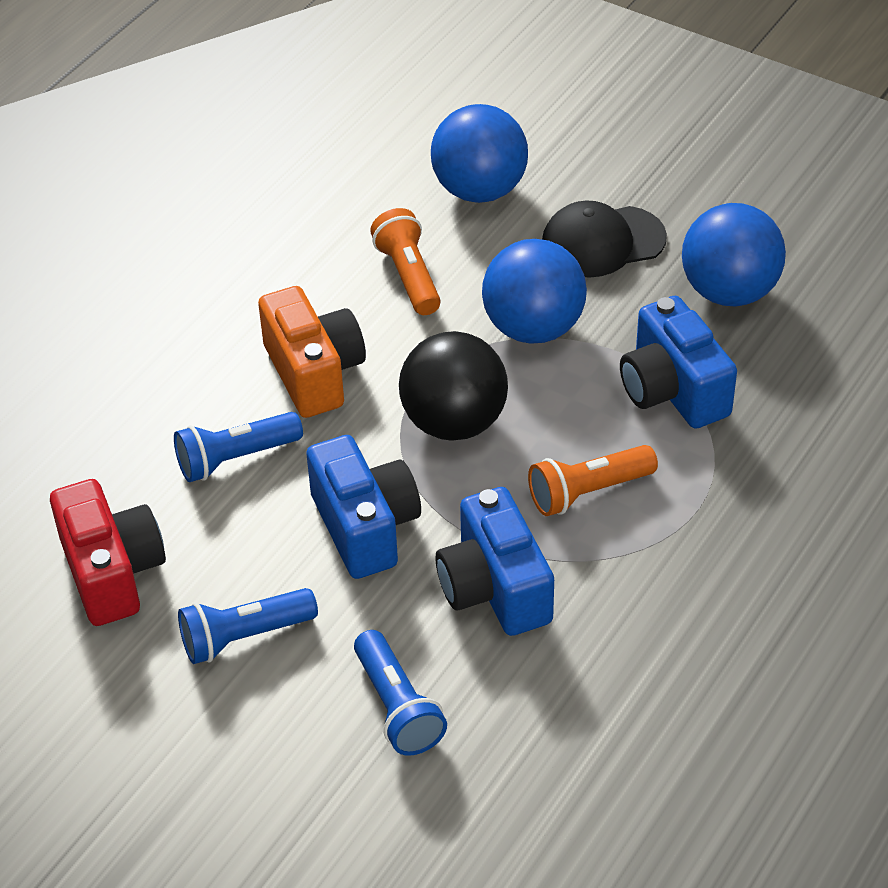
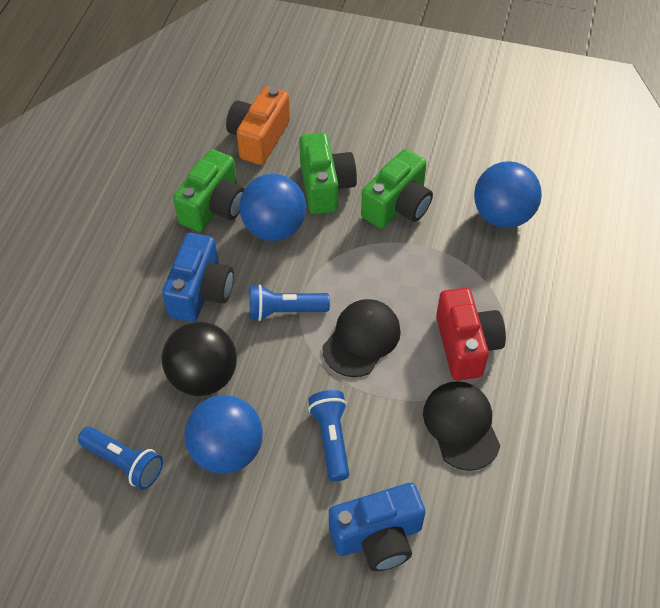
black cap: 1 -> 2
blue camera: 3 -> 2
green camera: 0 -> 3
orange flashlight: 2 -> 0

